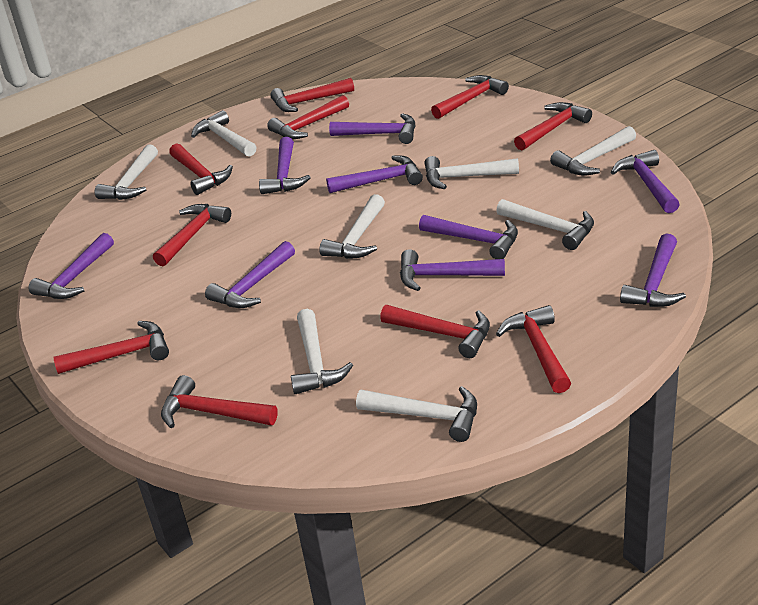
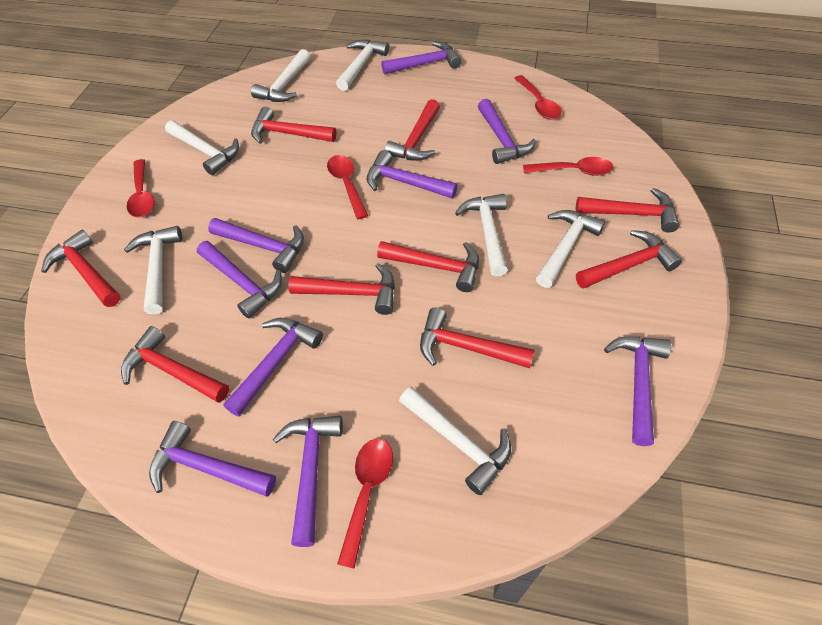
red hammer: 10 -> 9
red spoon: 0 -> 5
white hammer: 8 -> 7

